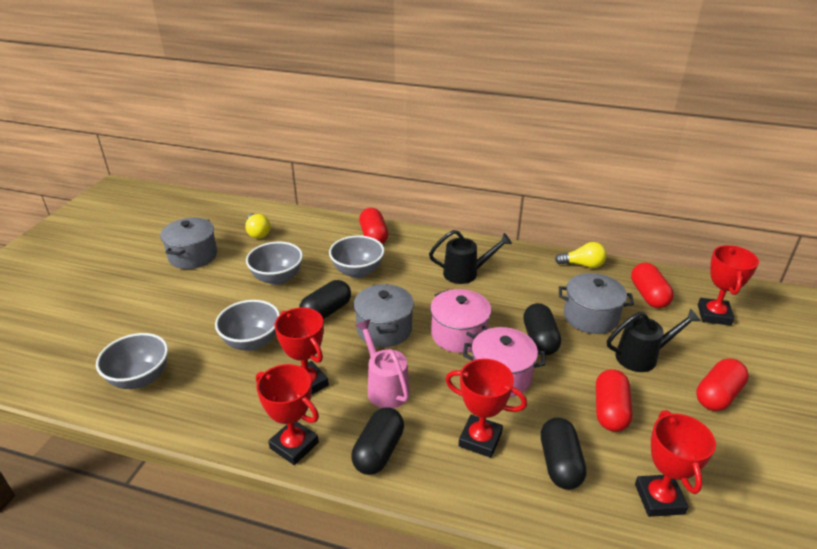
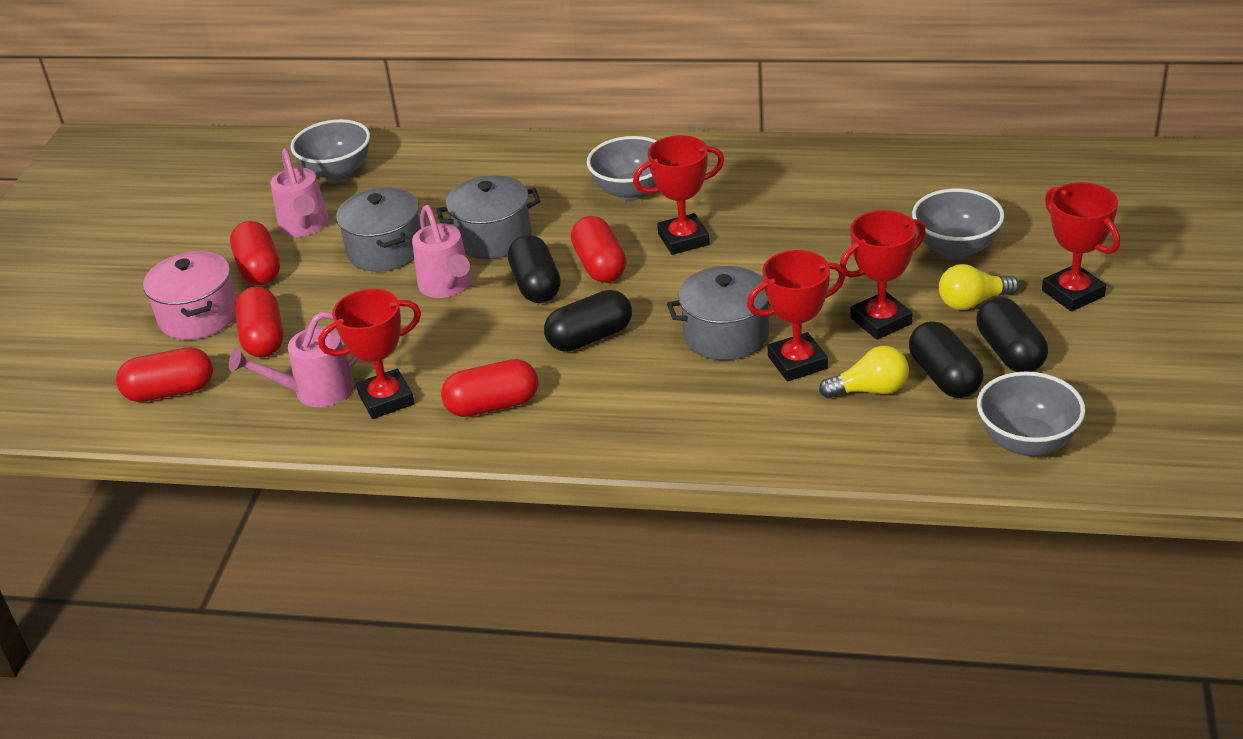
black watering can: 2 -> 0
pink pot: 2 -> 1
pink watering can: 1 -> 3
red capsule: 4 -> 5

